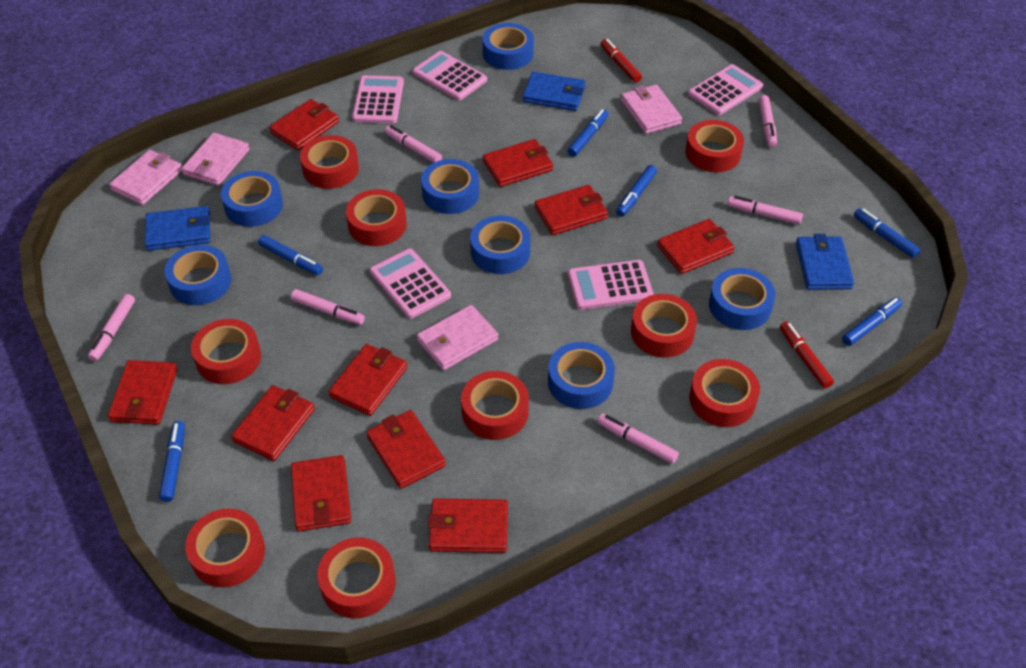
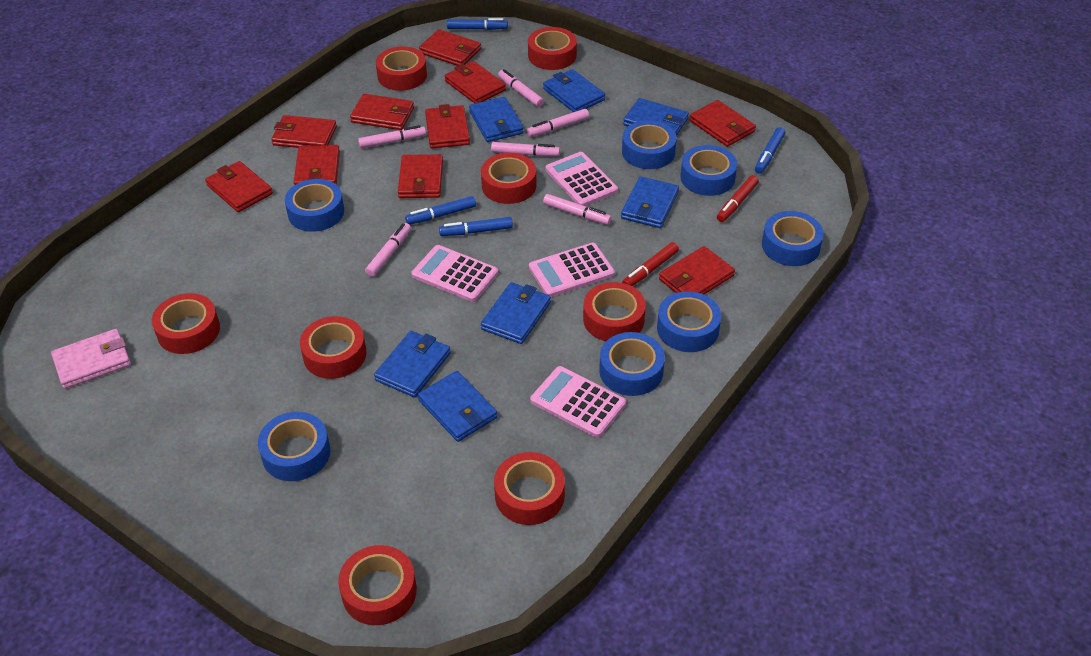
blue marker: 6 -> 4
blue wallet: 3 -> 7
pink calculator: 5 -> 4
pink wallet: 4 -> 1
red tape: 9 -> 8

